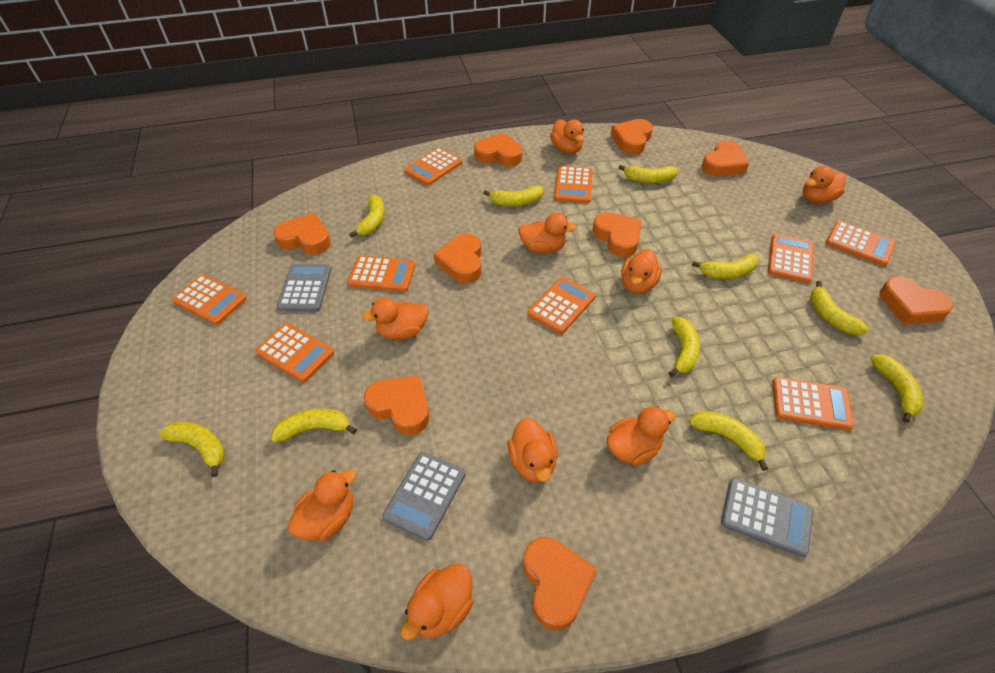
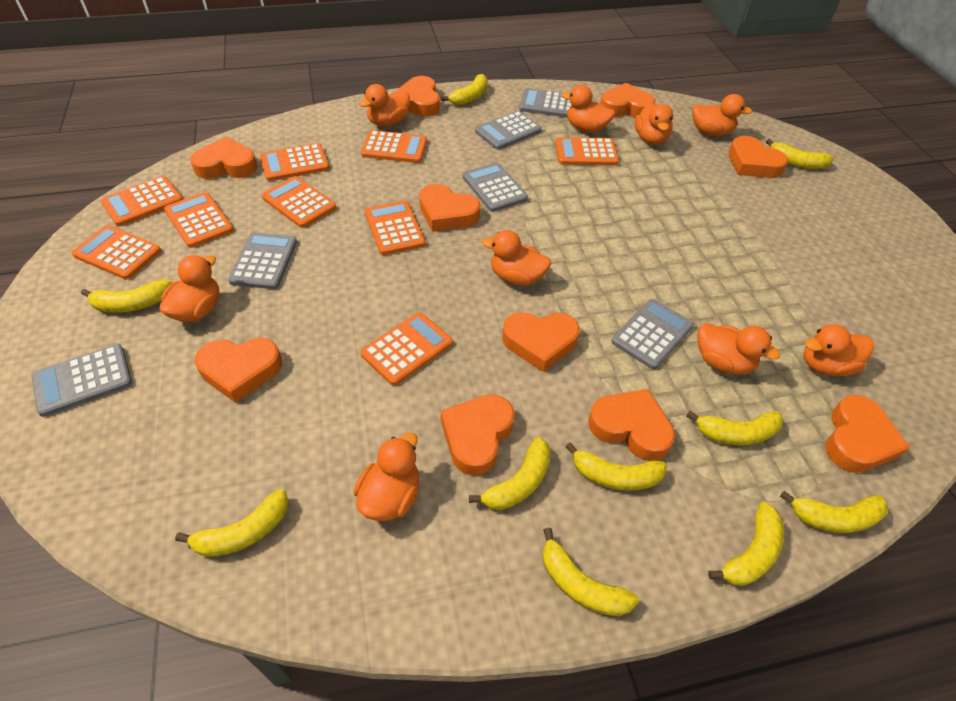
grey calculator: 3 -> 6
orange heart: 9 -> 10

